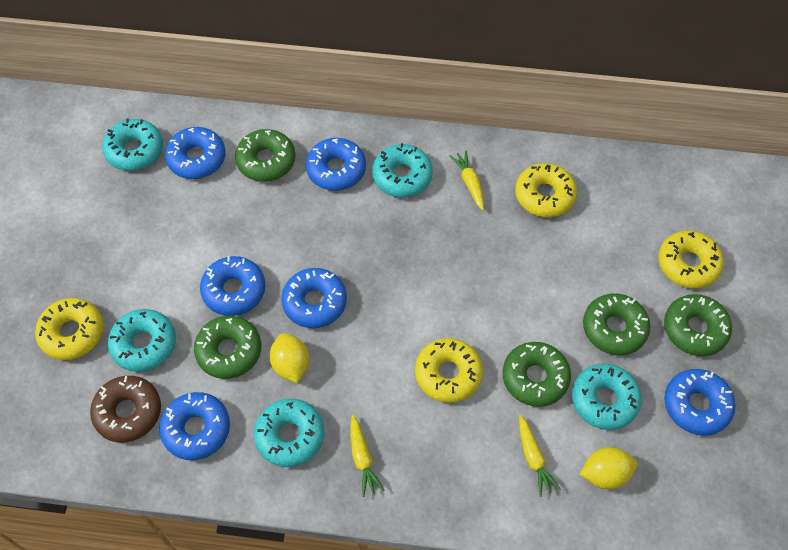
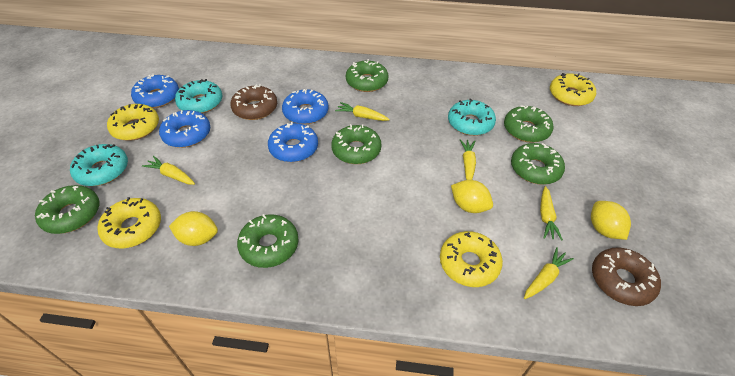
blue donut: 6 -> 4
brown donut: 1 -> 2
green donut: 5 -> 6
turquoise donut: 5 -> 3
yellow carrot: 3 -> 5
yellow lemon: 2 -> 3

